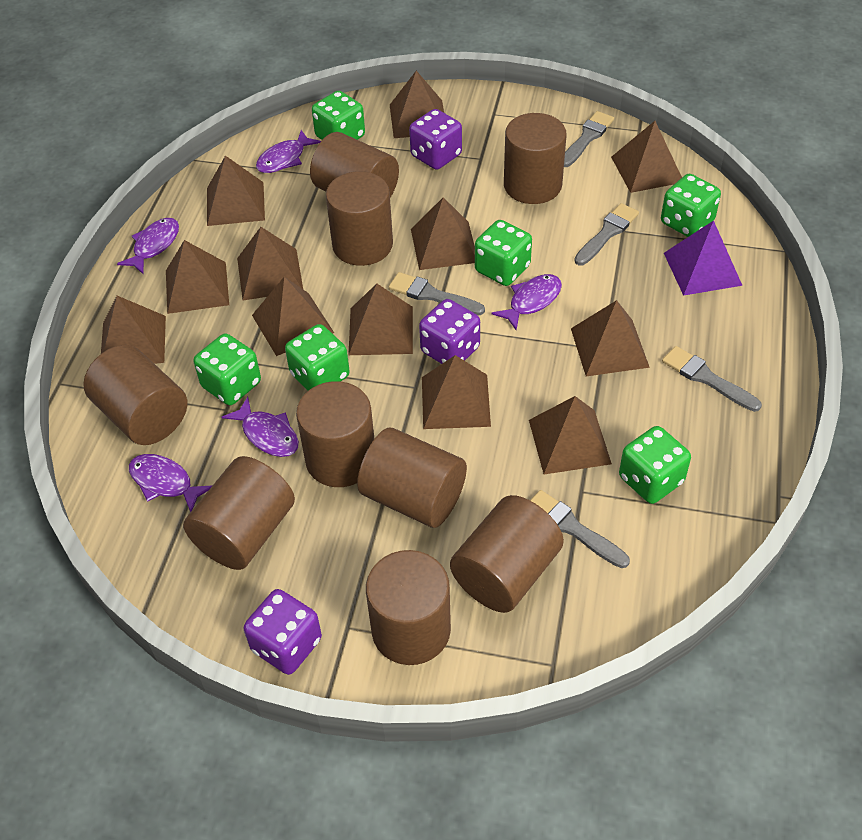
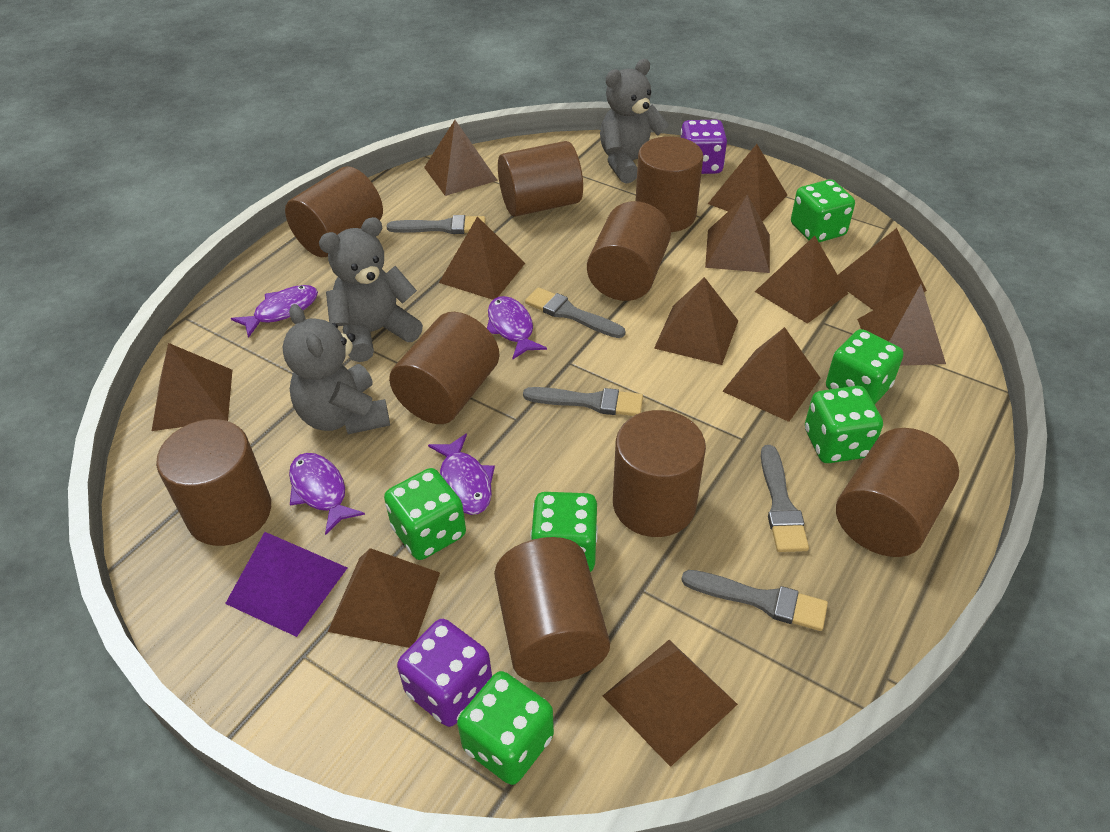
grey teddy bear: 0 -> 3
purple dice: 3 -> 2
purple fish: 5 -> 4

